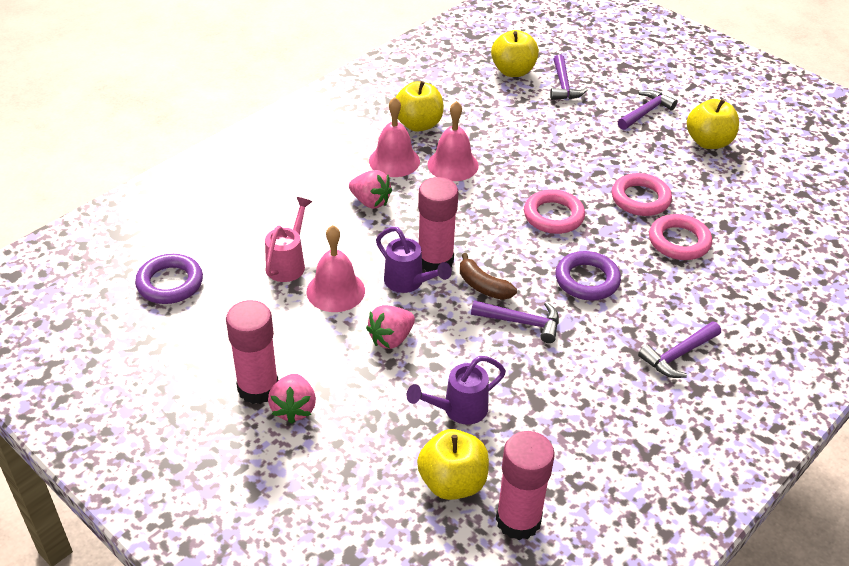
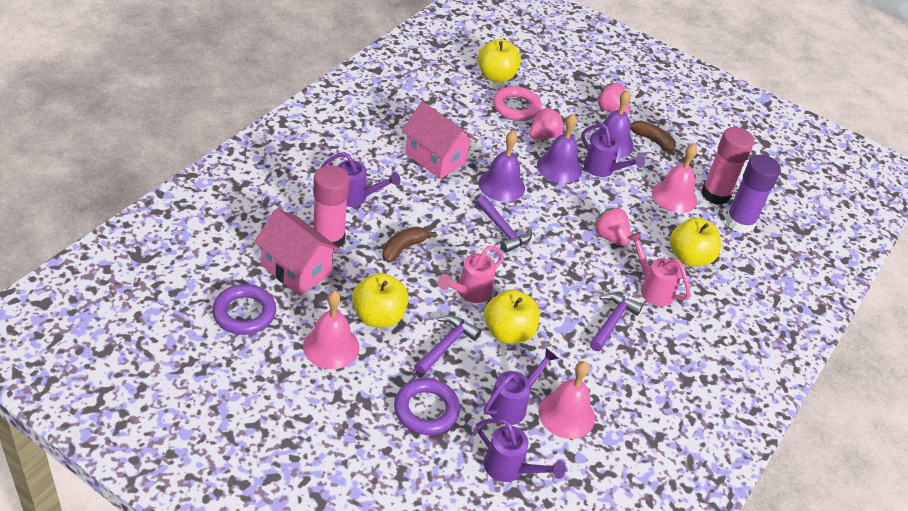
brown banana: 1 -> 2
pink glue stick: 3 -> 2
pink house: 0 -> 2
pink ring: 3 -> 1
pink watering can: 1 -> 2
purple bell: 0 -> 3
purple glue stick: 0 -> 1
purple hammer: 4 -> 3
purple watering can: 2 -> 4

